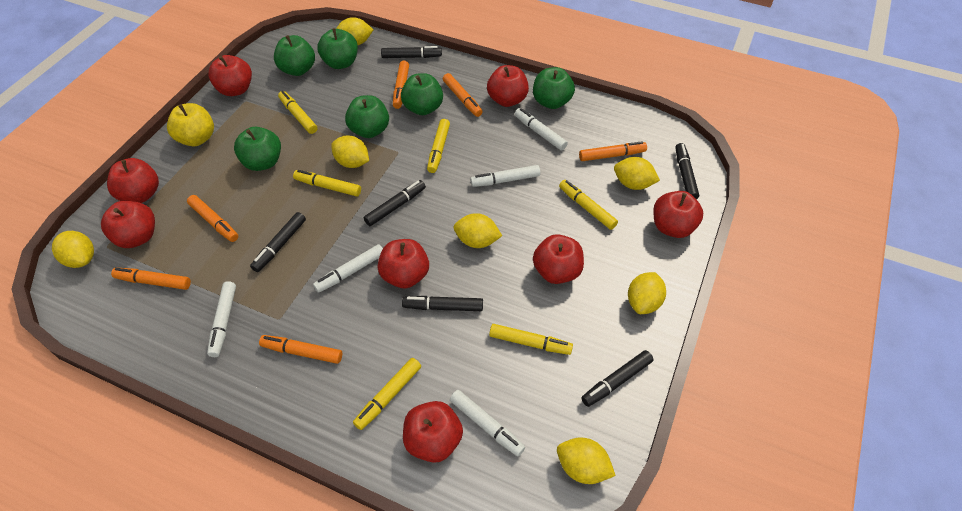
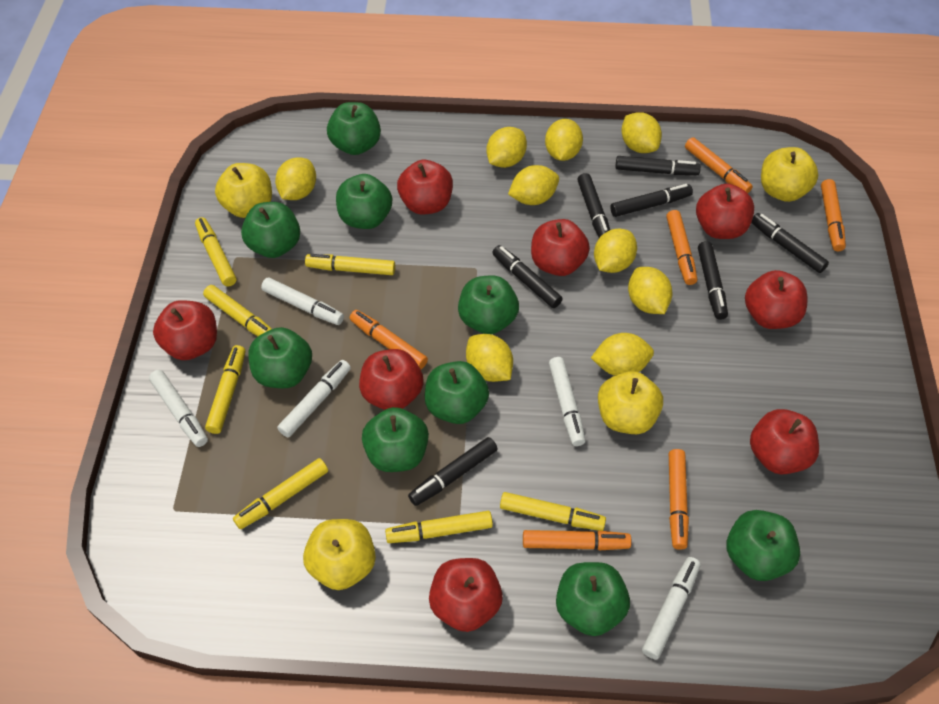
black marker: 6 -> 7
green apple: 6 -> 9
yellow apple: 1 -> 4
yellow lemon: 7 -> 9
yellow marker: 6 -> 7

